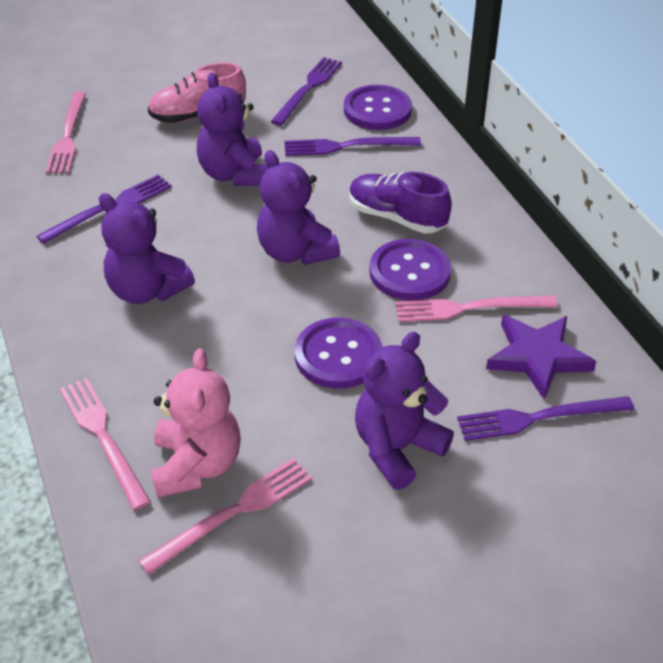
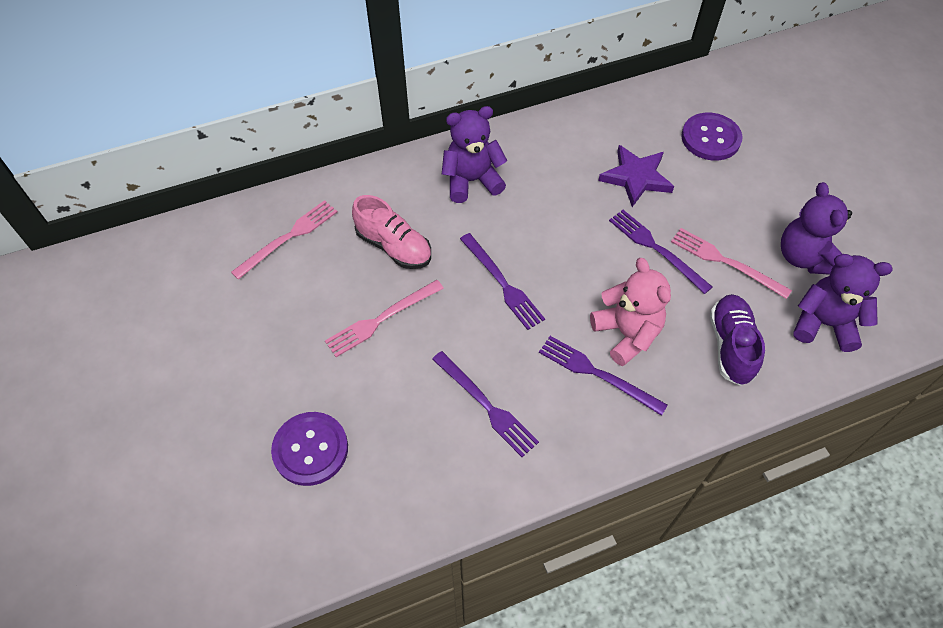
pink fork: 4 -> 3
purple button: 3 -> 2
purple teddy bear: 4 -> 3

